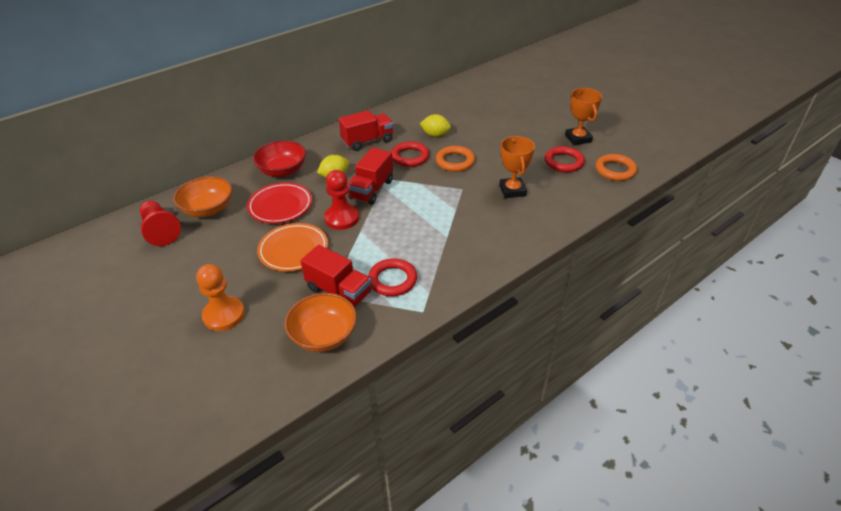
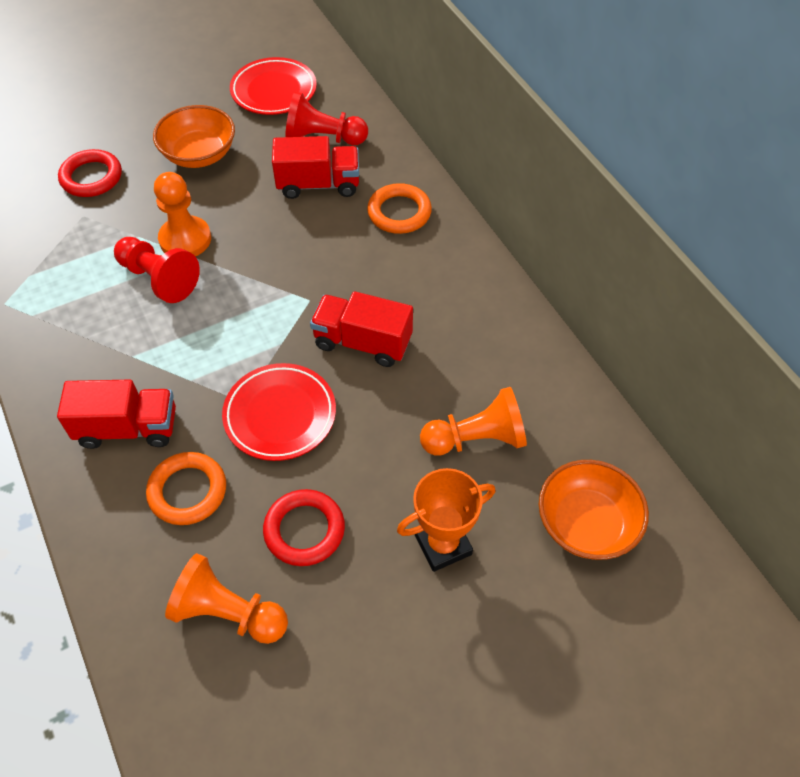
orange pawn: 1 -> 3
orange plate: 1 -> 0
orange trophy: 2 -> 1
red bowl: 1 -> 0
red plate: 1 -> 2
red ring: 3 -> 2
yellow lemon: 2 -> 0

